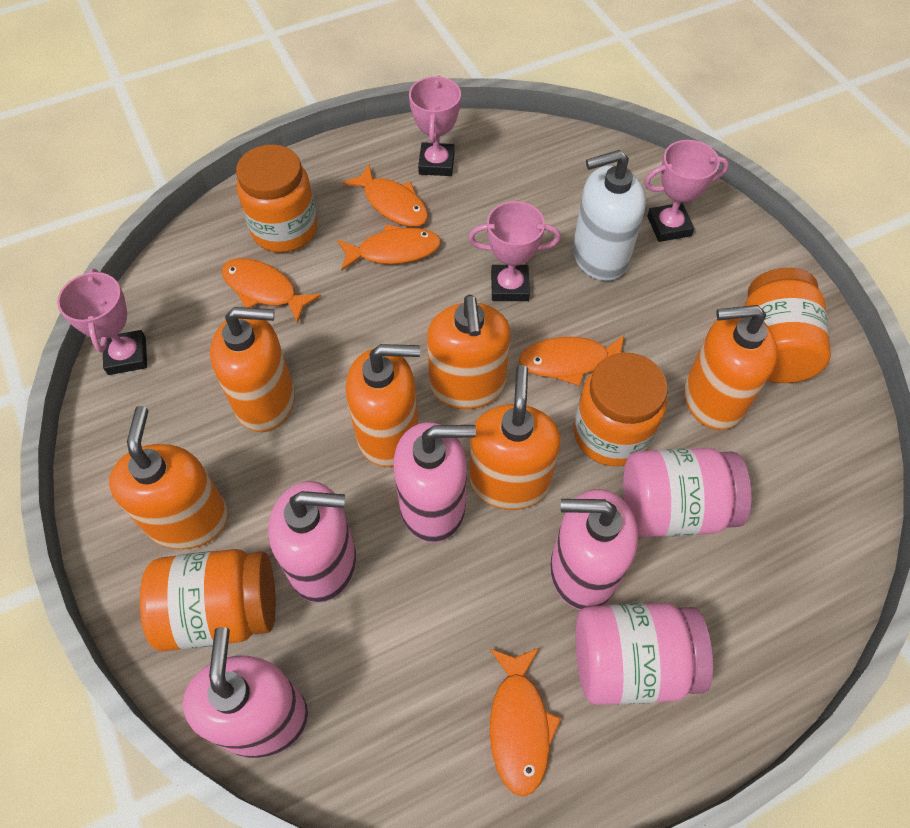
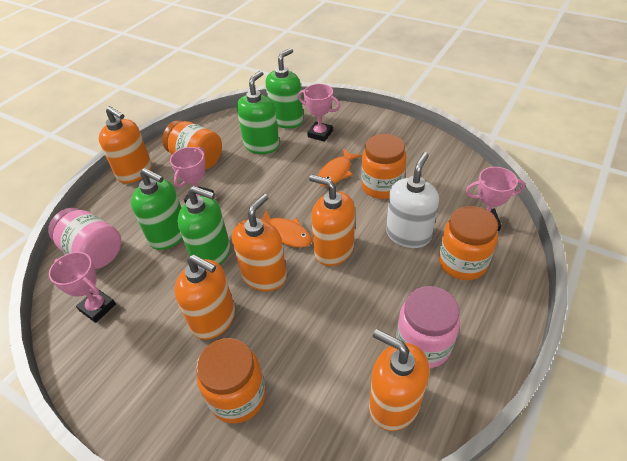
green soap dispenser: 0 -> 4
orange fish: 5 -> 2
orange soap dispenser: 6 -> 5
pink soap dispenser: 4 -> 0

